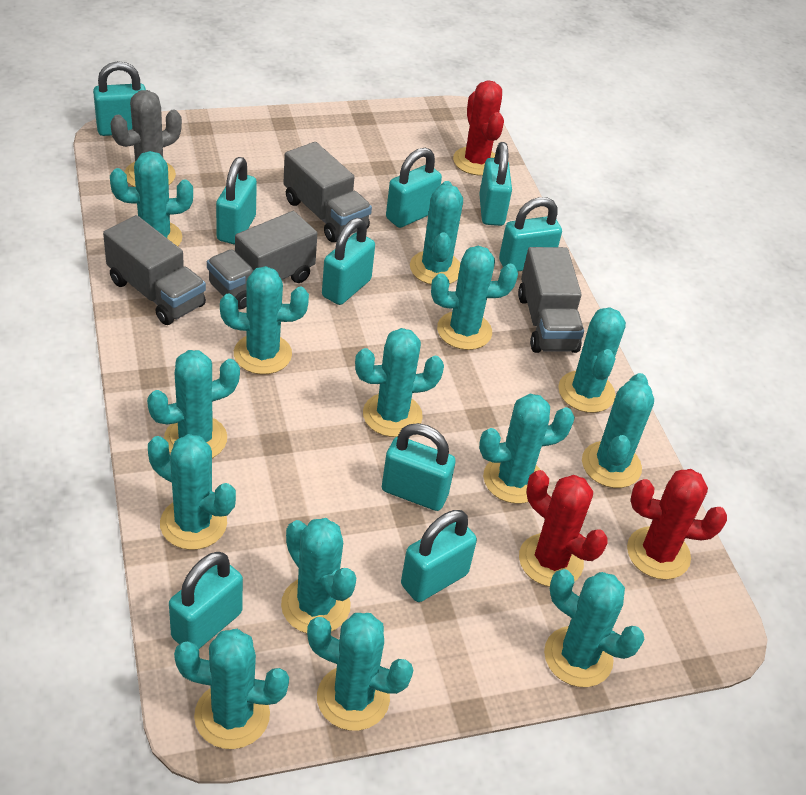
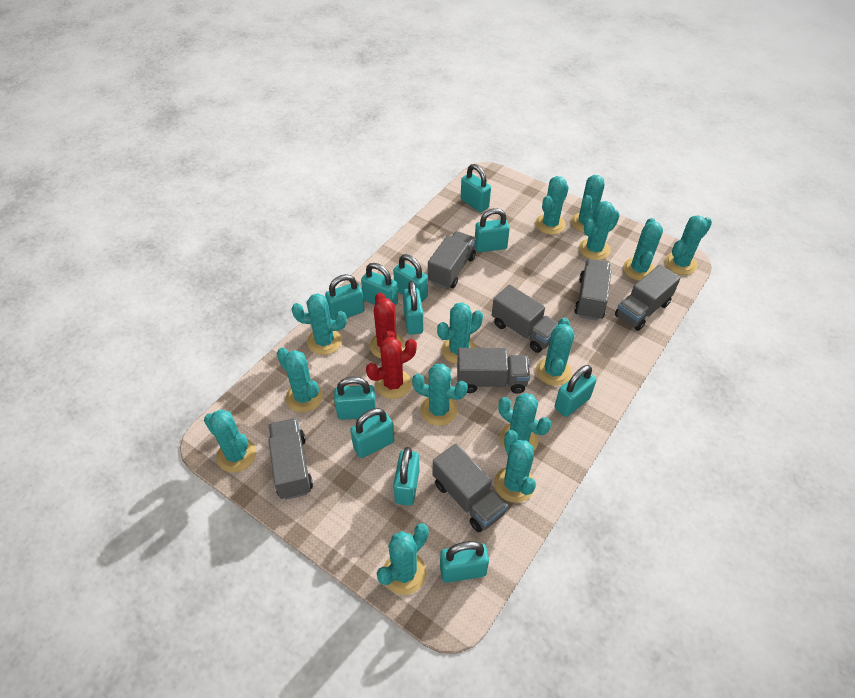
grey cactus: 1 -> 0
grey truck: 4 -> 7
red cactus: 3 -> 2
turquoise padlock: 9 -> 11

